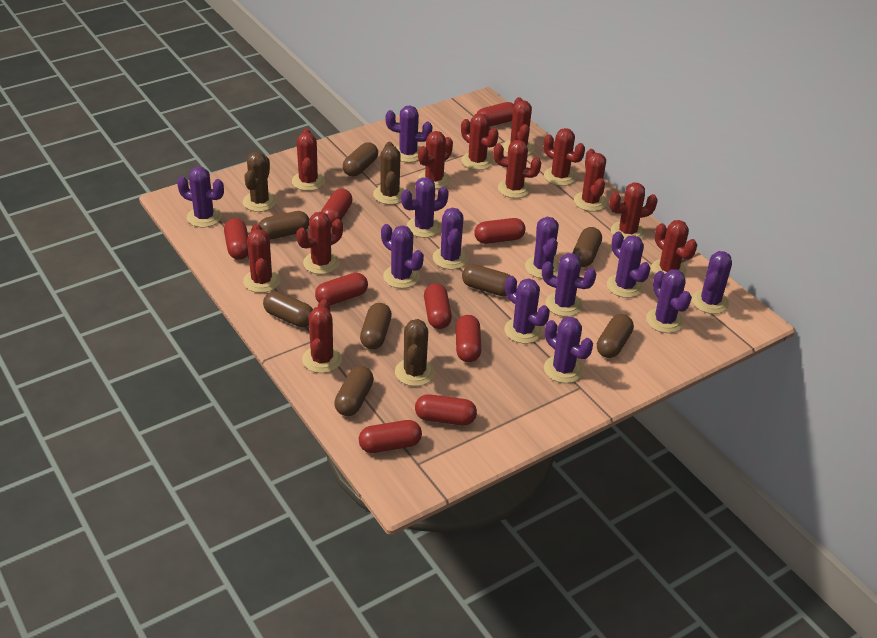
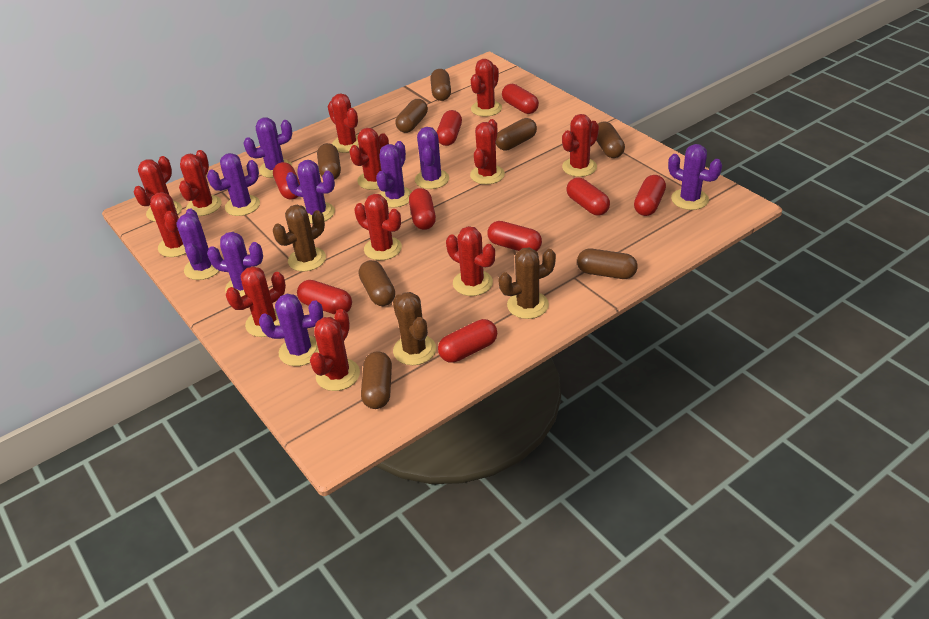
purple cactus: 12 -> 9

